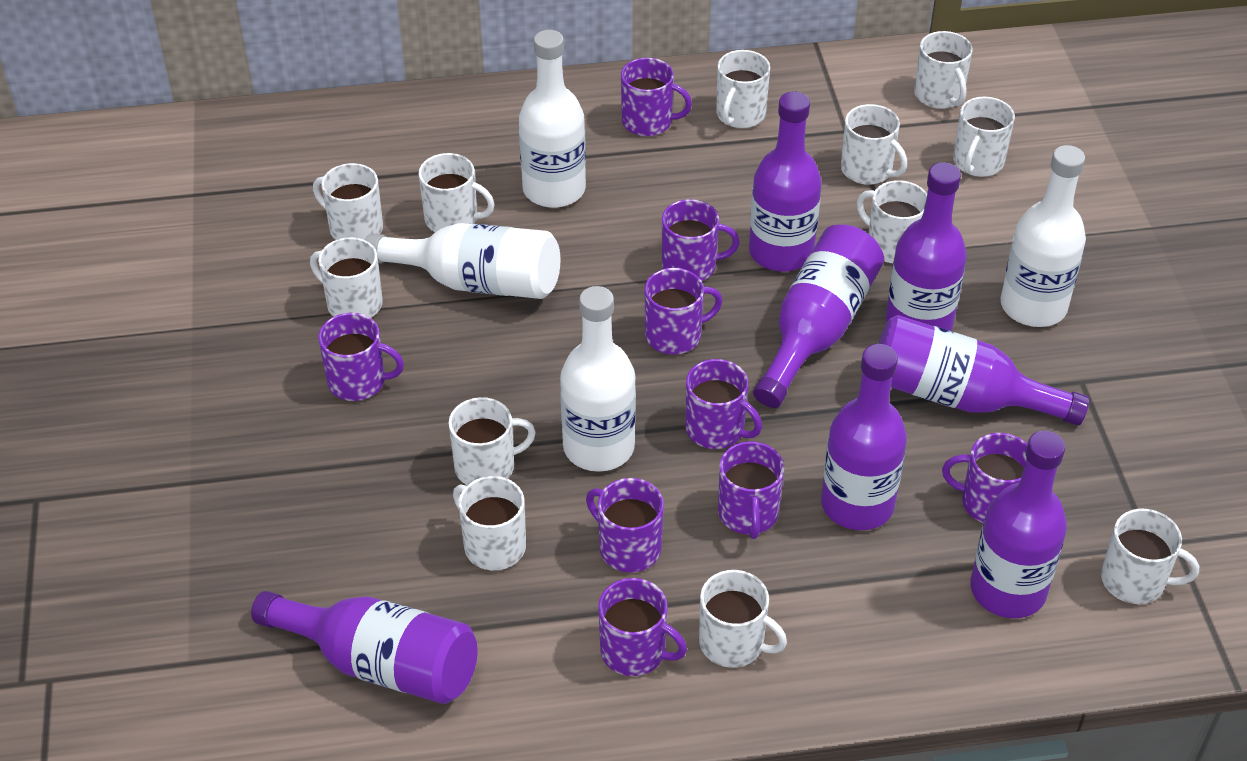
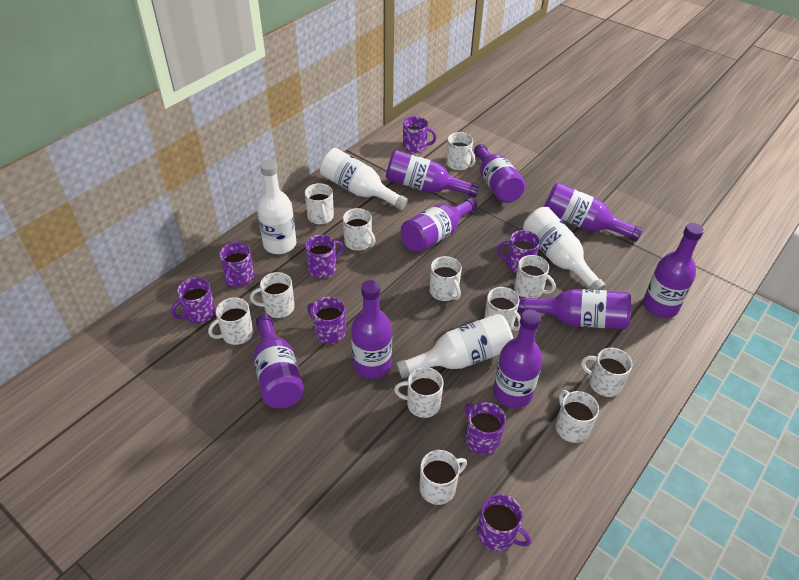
purple bottle: 7 -> 9
purple mug: 9 -> 8

